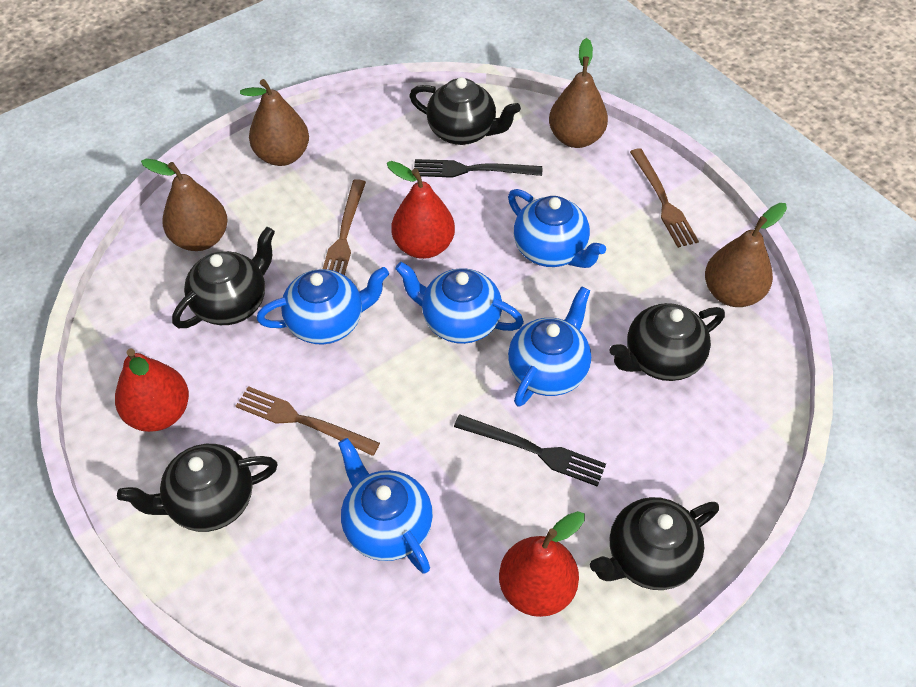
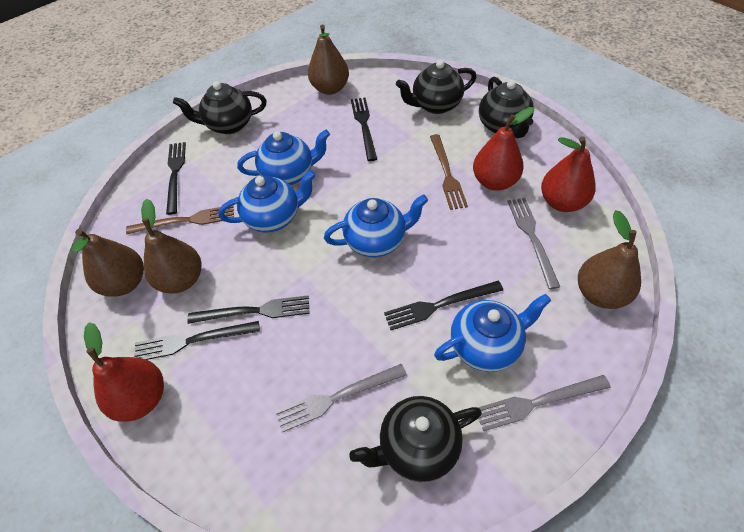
black fork: 2 -> 5
black teapot: 5 -> 4
blue teapot: 5 -> 4
brown fork: 3 -> 2
grey fork: 0 -> 3

